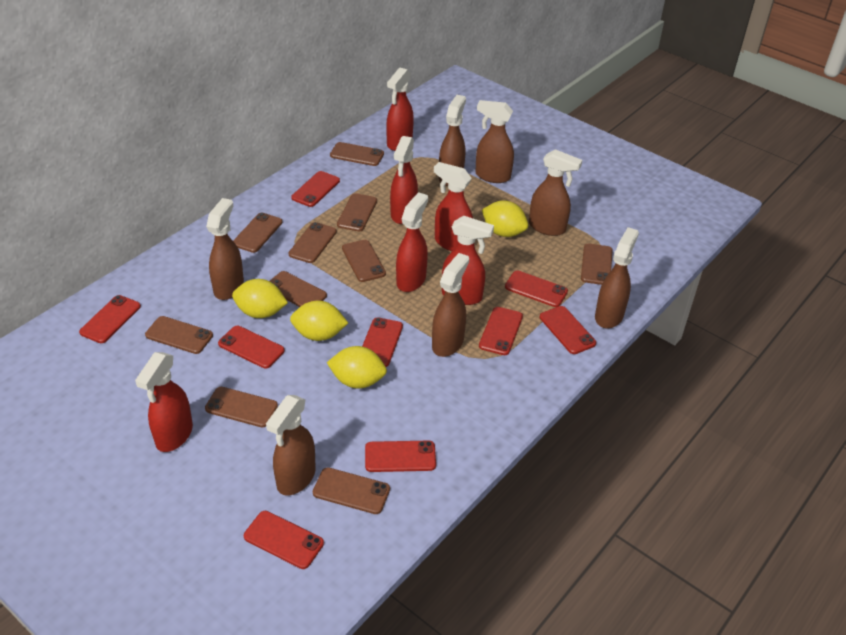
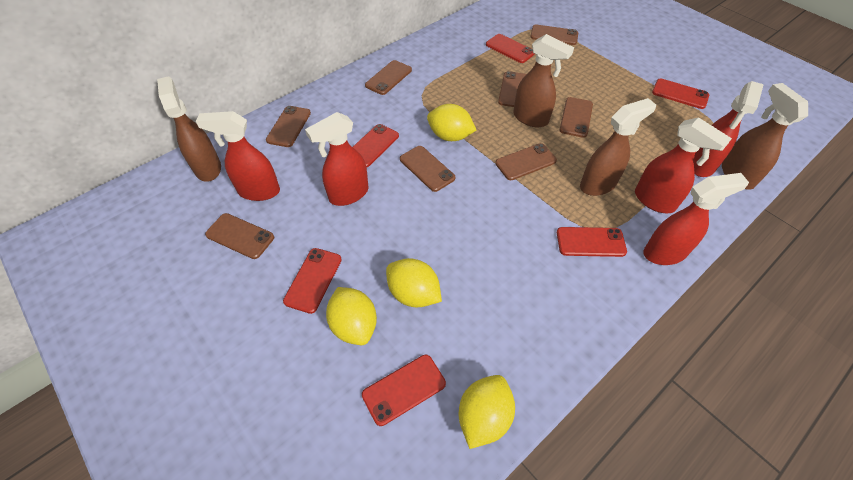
brown phone: 10 -> 8
brown spray bottle: 7 -> 4
red phone: 9 -> 6
red spray bottle: 6 -> 5

